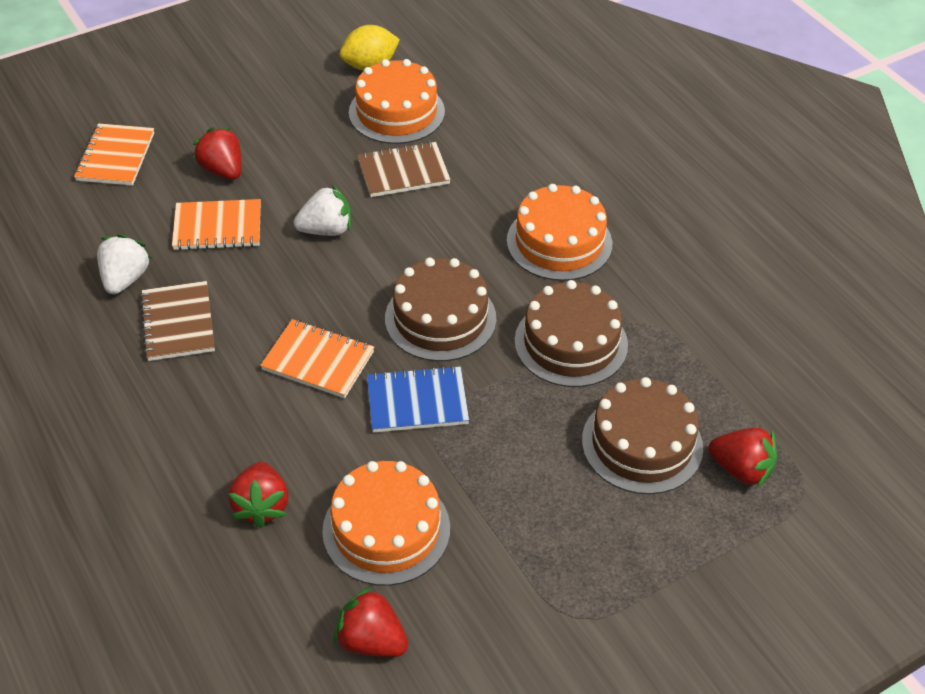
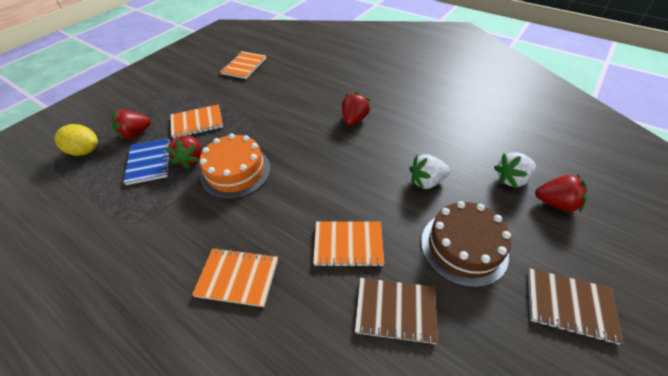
brown cake: 3 -> 1
orange cake: 3 -> 1
orange notebook: 3 -> 4

